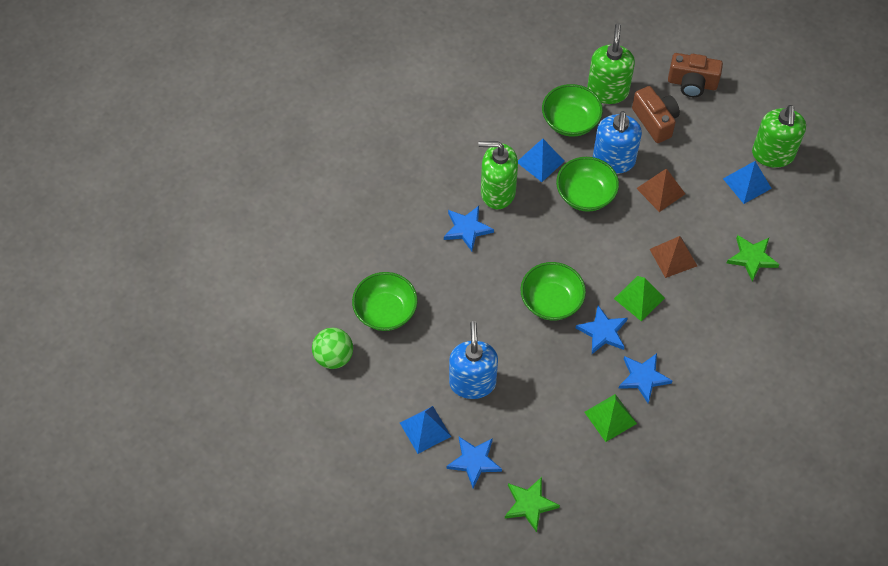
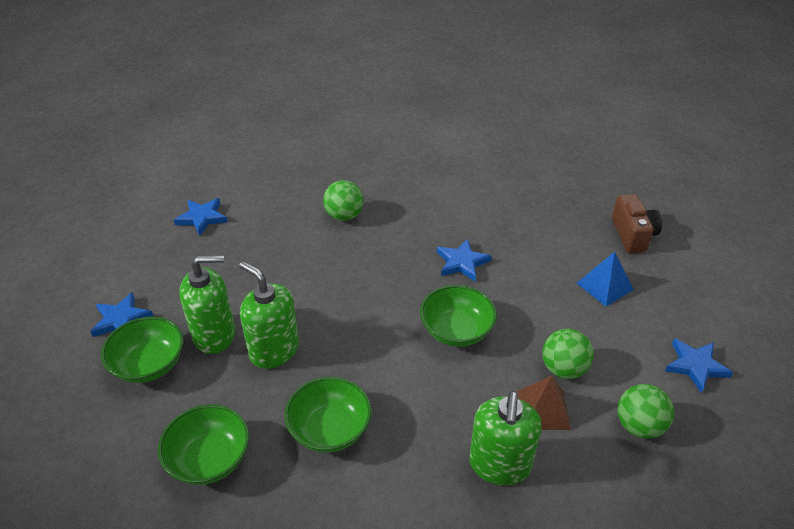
blue pyramid: 3 -> 1
blue soap dispenser: 2 -> 0
brown camera: 2 -> 1
brown pyramid: 2 -> 1
green ball: 1 -> 3
green pyramid: 2 -> 0
green star: 2 -> 0

